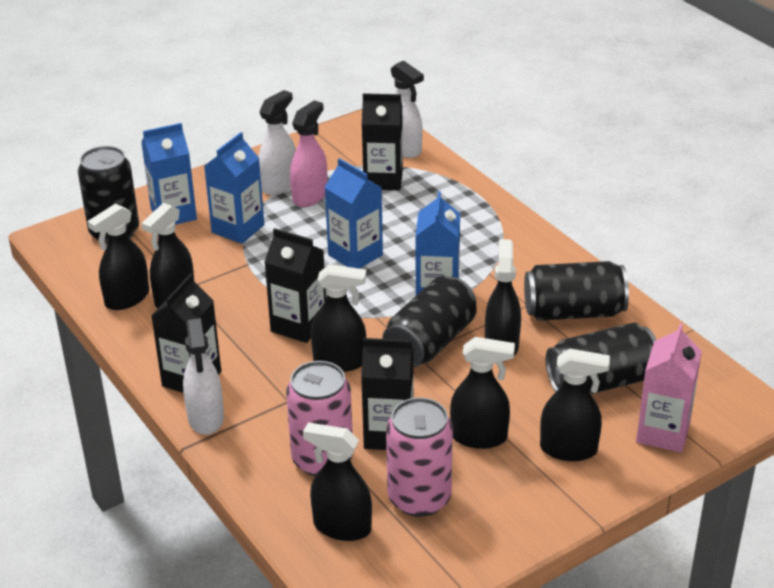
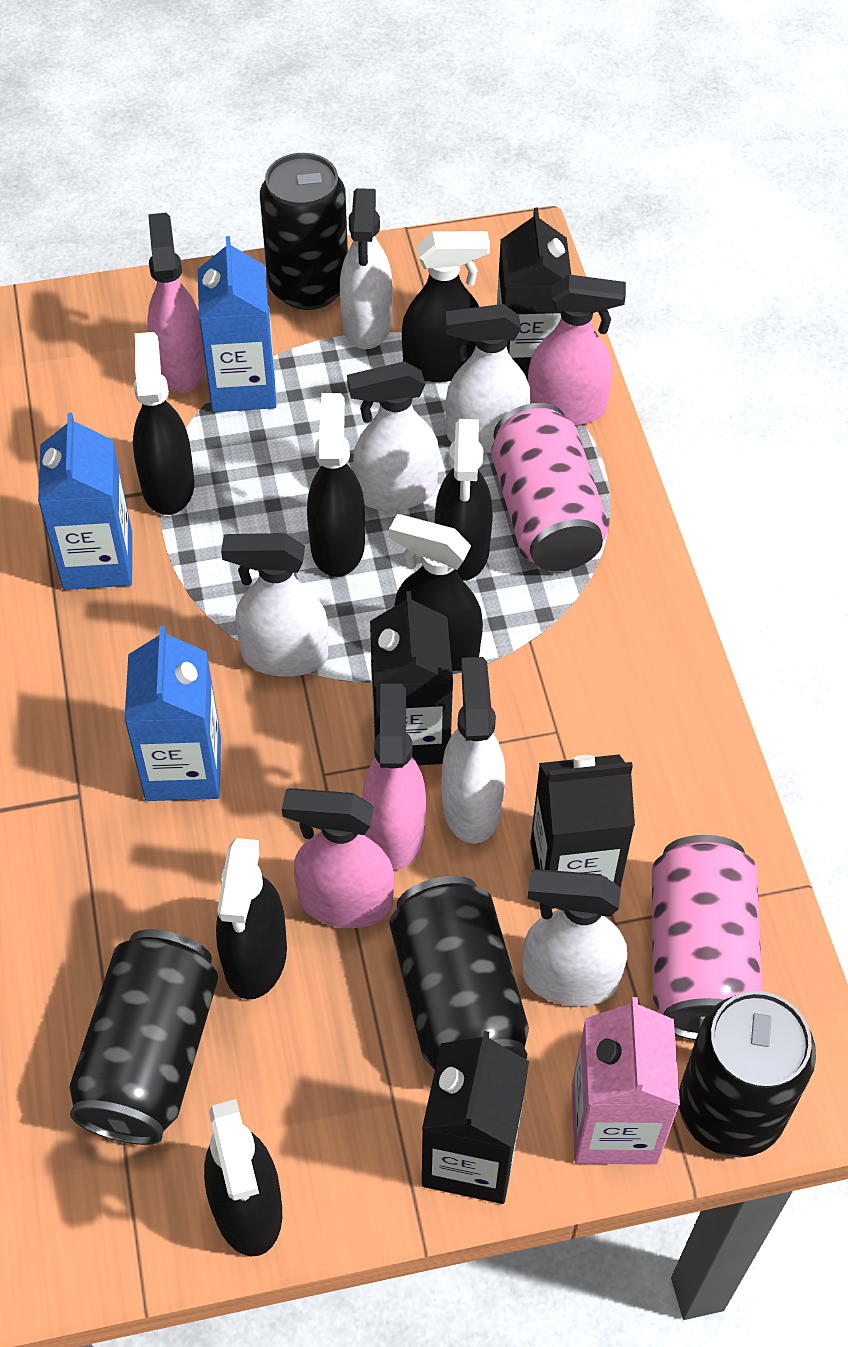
blue carton: 4 -> 3
pink spray bottle: 1 -> 4
white spray bottle: 3 -> 6

